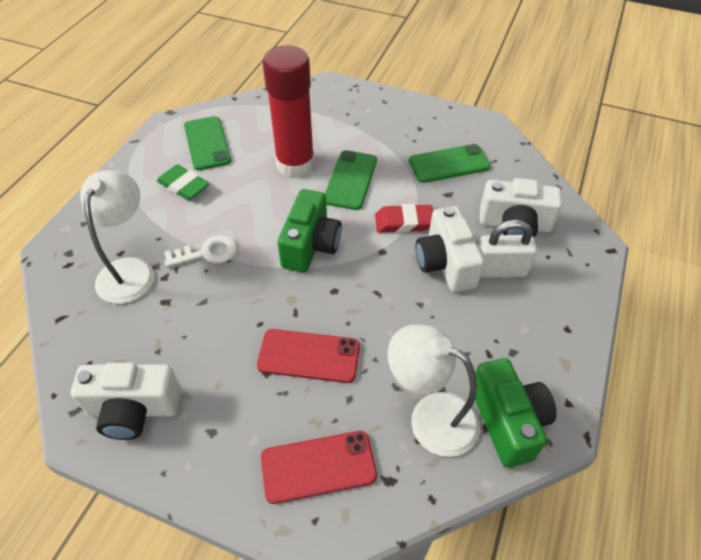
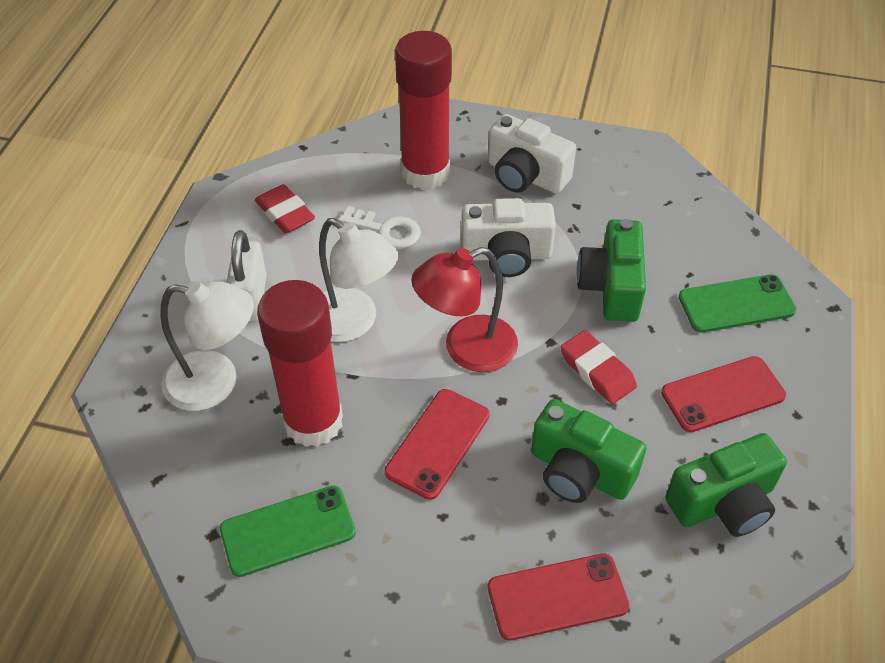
green camera: 2 -> 3
green eraser: 1 -> 0
green phone: 3 -> 2
red eraser: 1 -> 2
red glue stick: 1 -> 2
red lamp: 0 -> 1
red phone: 2 -> 3
white camera: 3 -> 2

